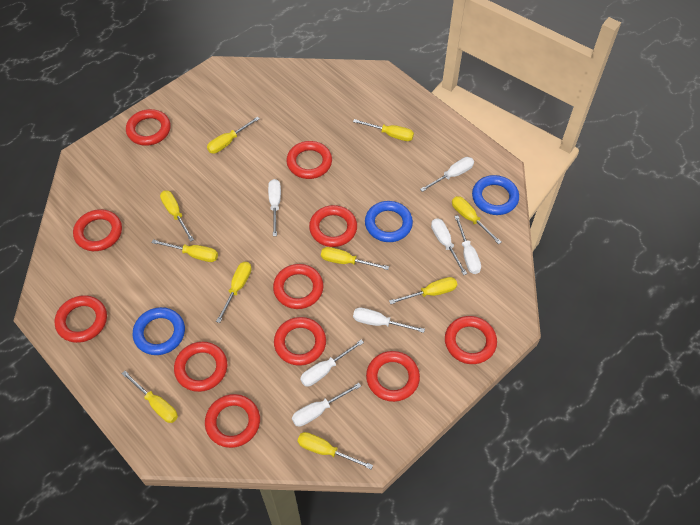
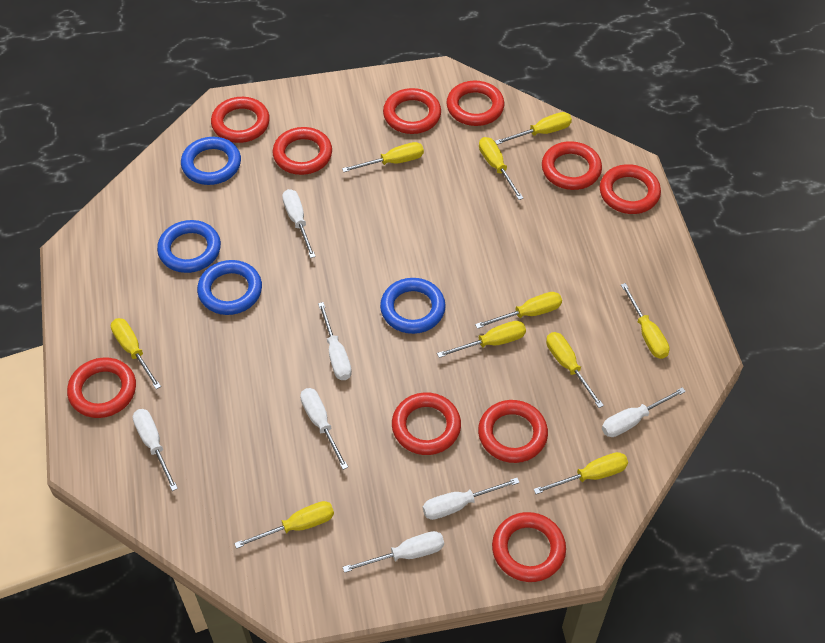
blue ring: 3 -> 4
red ring: 11 -> 10

